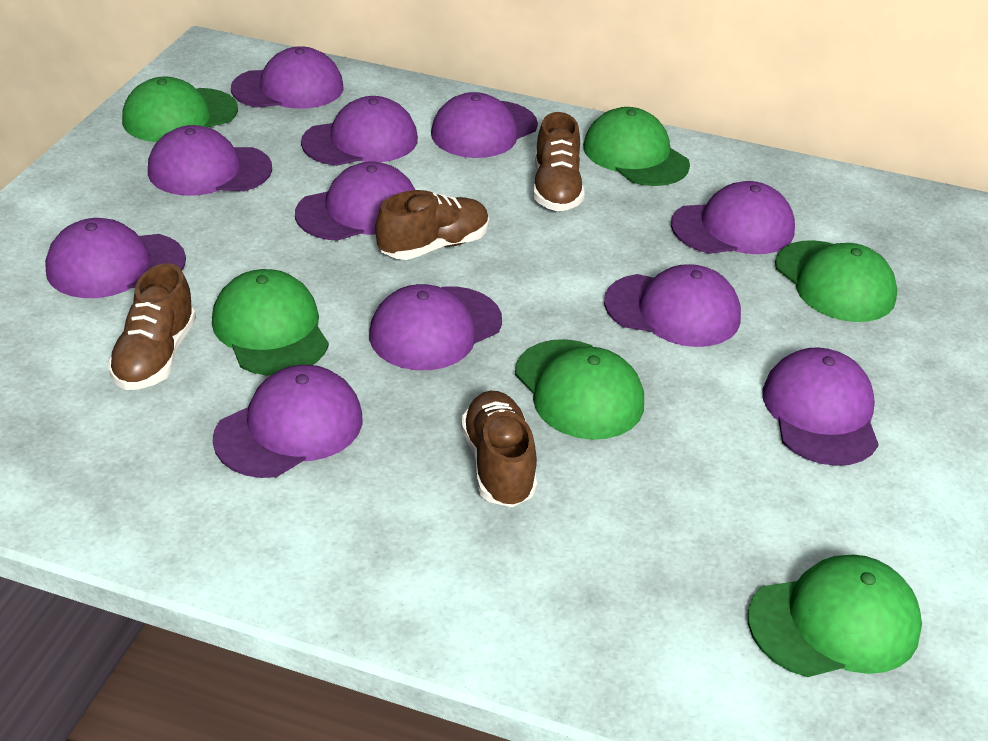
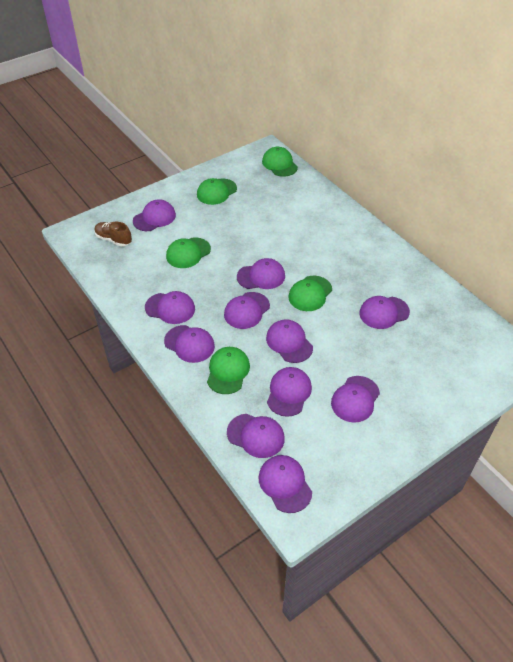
brown shoe: 4 -> 1
green cap: 6 -> 5

